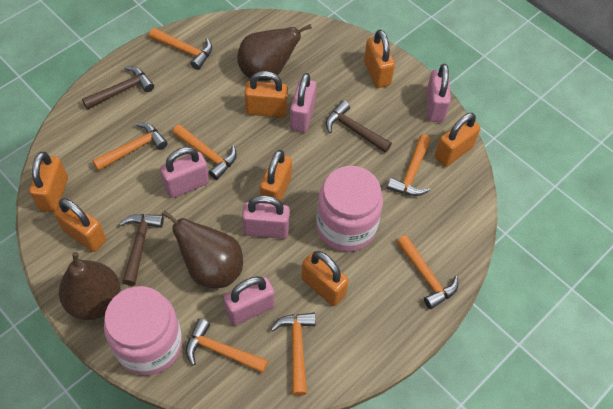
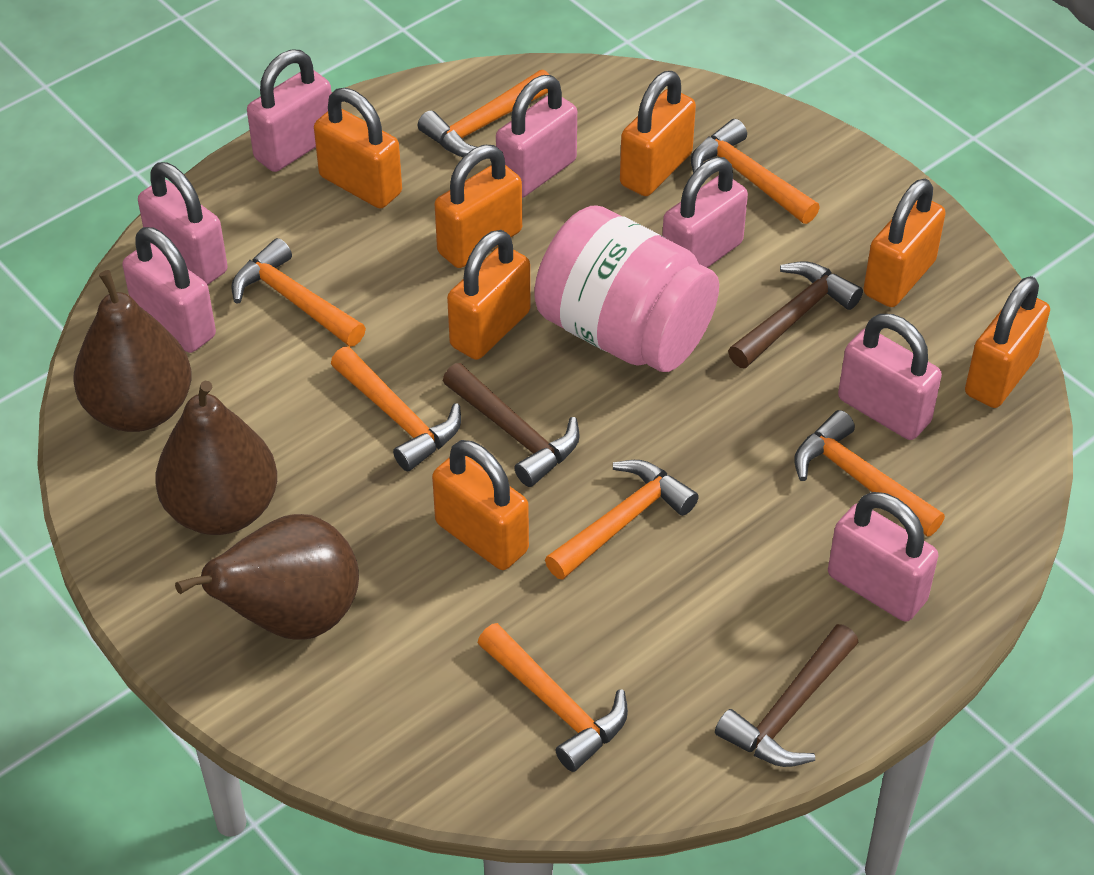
pink jar: 2 -> 1
pink padlock: 5 -> 7

